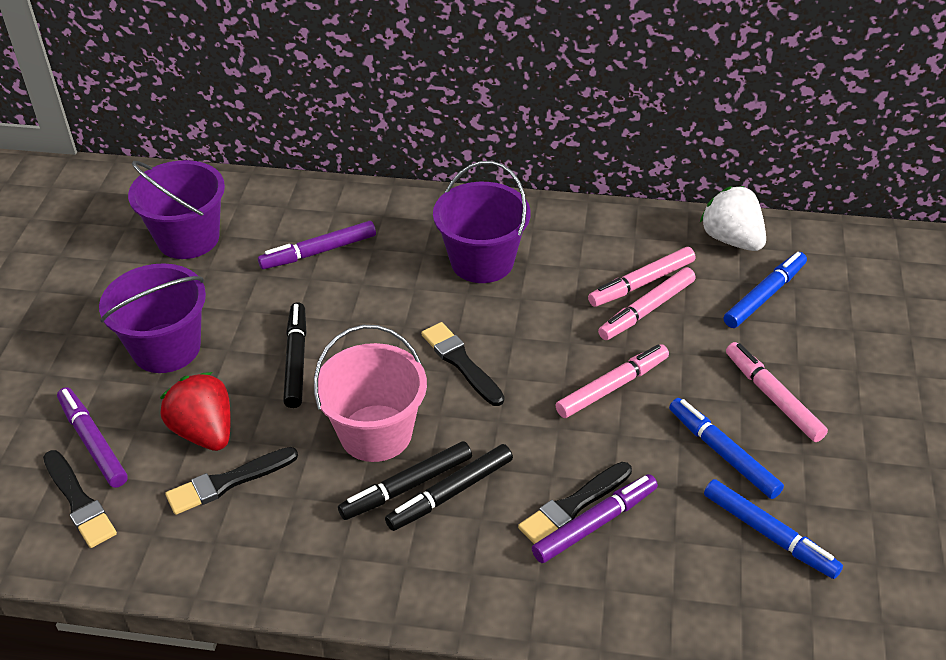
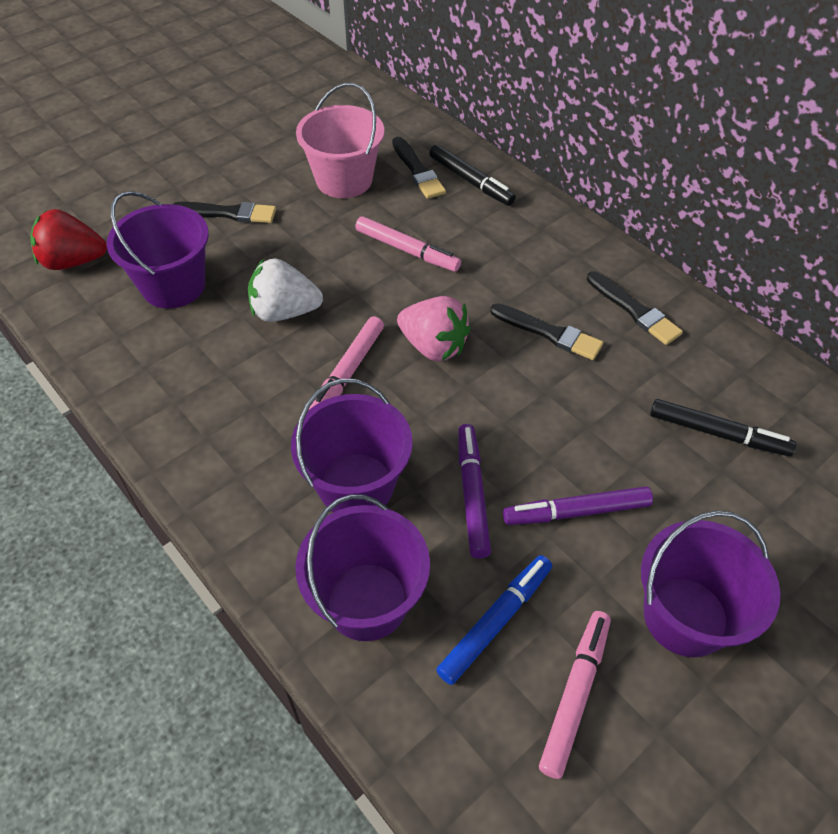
black marker: 3 -> 2
blue marker: 3 -> 1
pink marker: 4 -> 3
pink strawberry: 0 -> 1
purple bucket: 3 -> 4
purple marker: 3 -> 2

